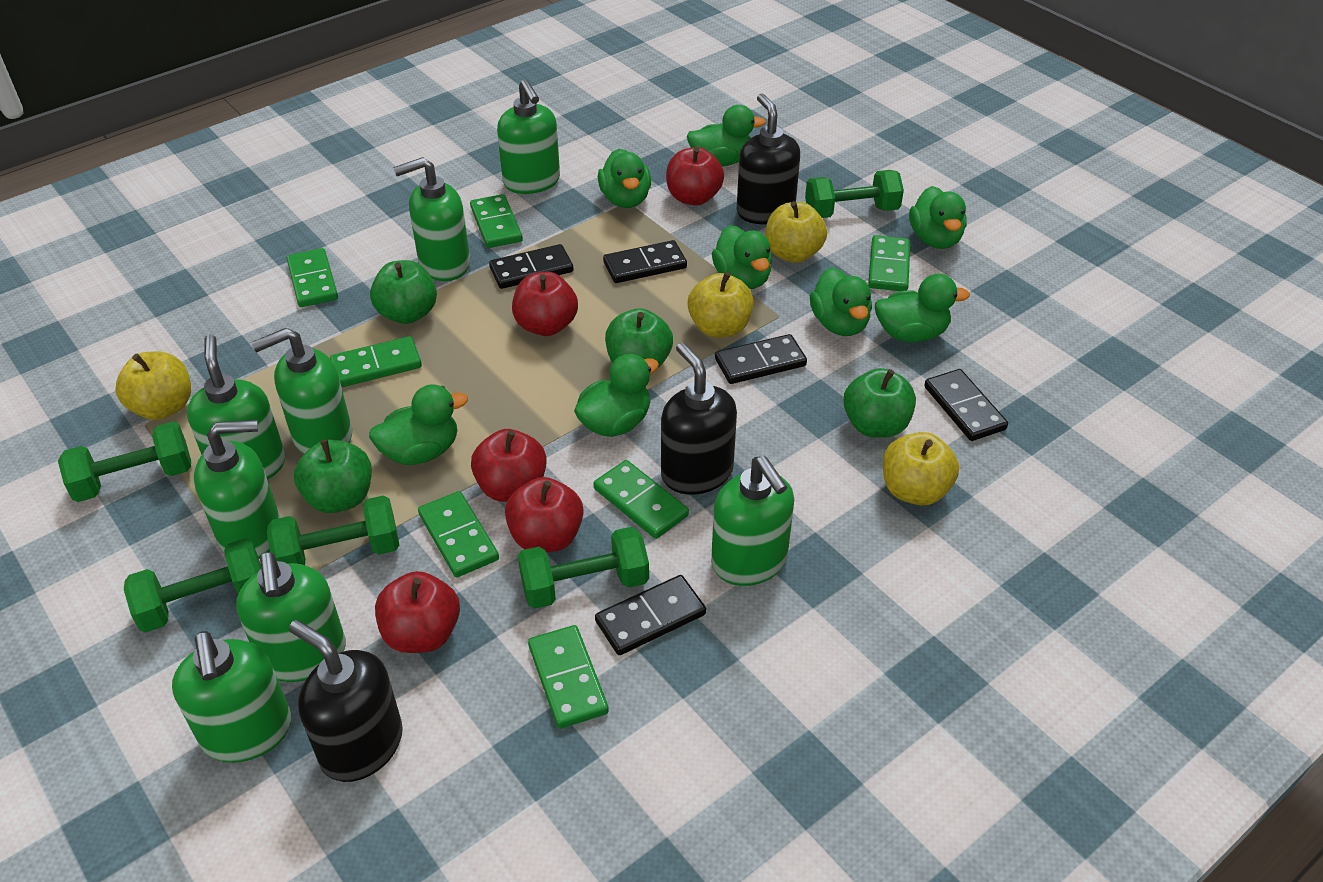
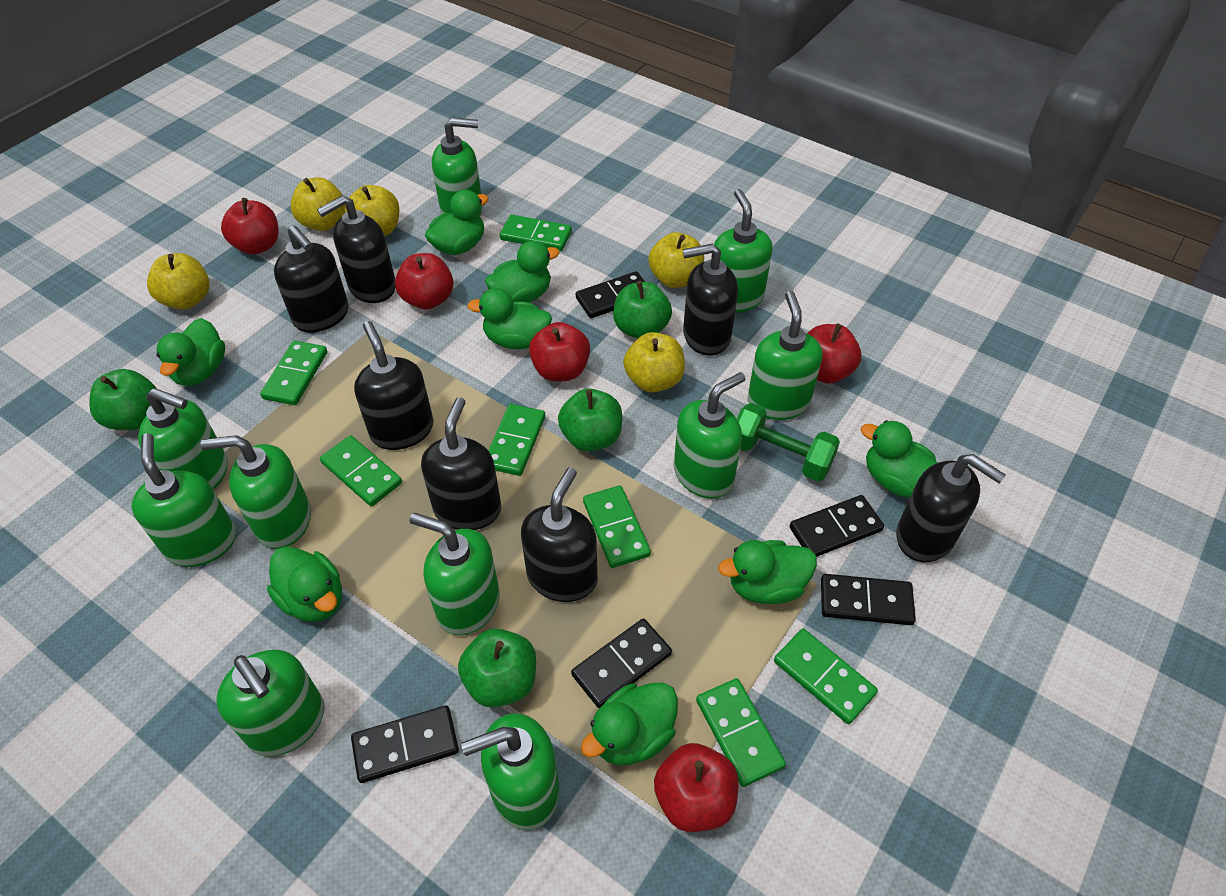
black soap dispenser: 3 -> 7
green dumbbell: 5 -> 1
green soap dispenser: 8 -> 10
yellow apple: 4 -> 5

